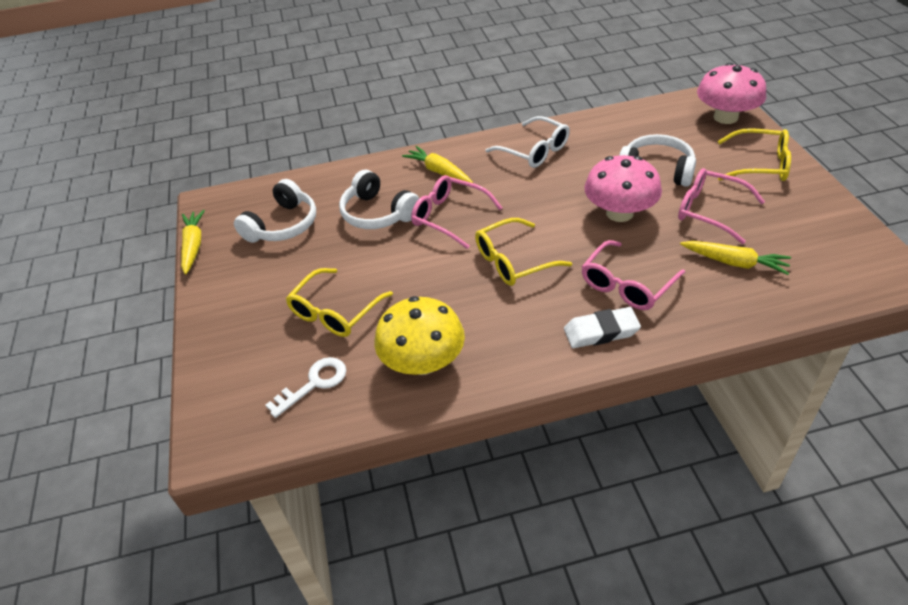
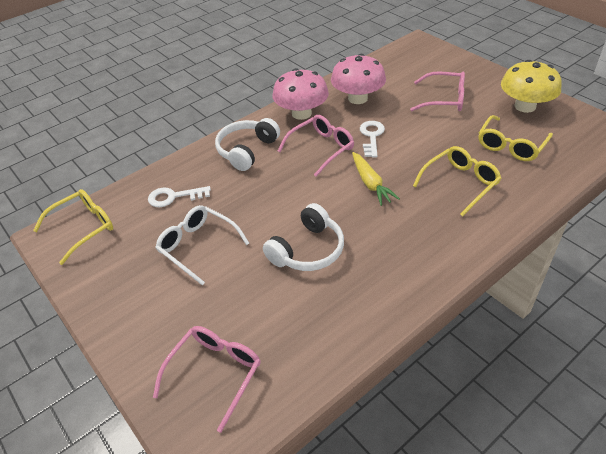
white eraser: 1 -> 0
white headphones: 3 -> 2
white key: 1 -> 2
yellow carrot: 3 -> 1

